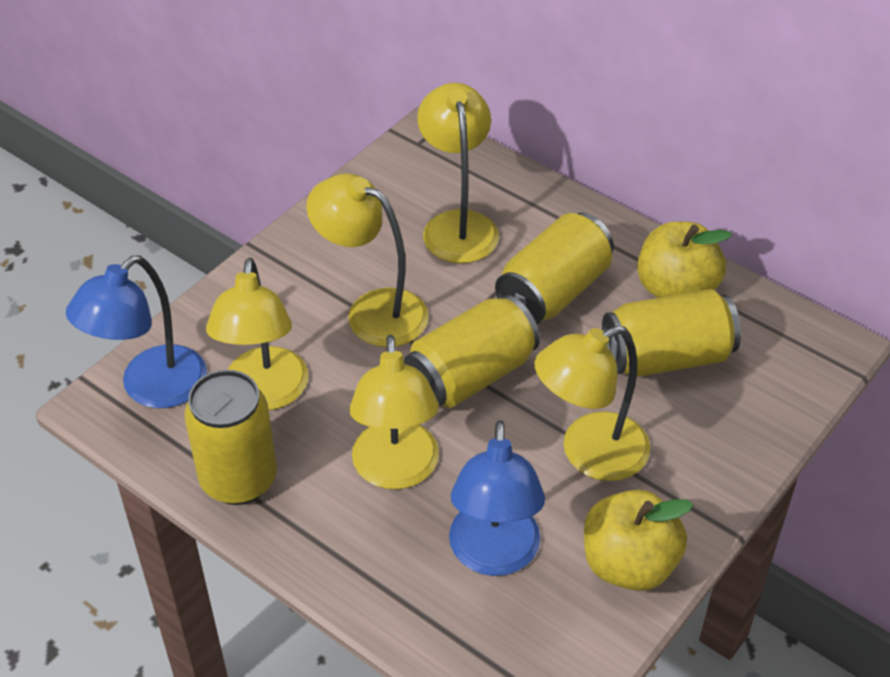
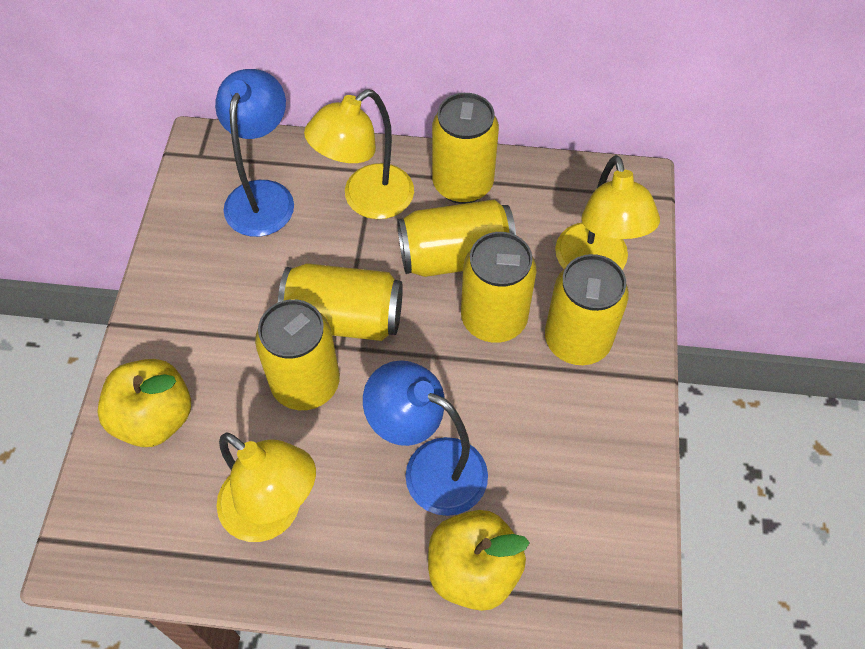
yellow can: 4 -> 6
yellow lamp: 5 -> 3

